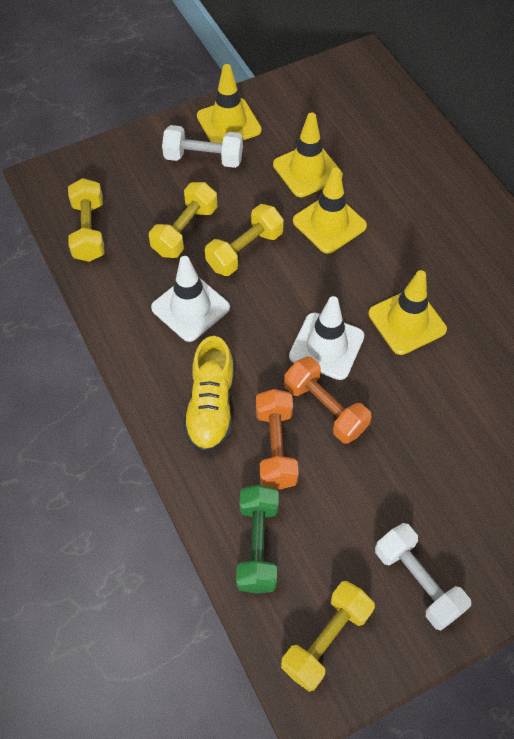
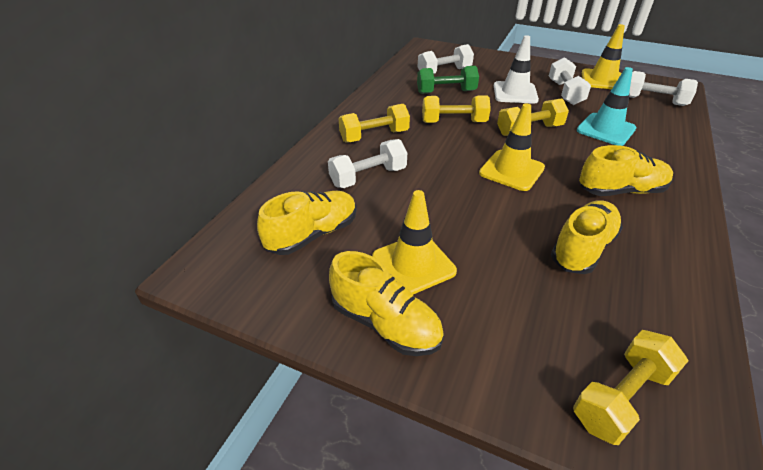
orange dumbbell: 2 -> 0
turquoise traffic cone: 0 -> 1
white dumbbell: 2 -> 4
white traffic cone: 2 -> 1
yellow shoe: 1 -> 4
yellow traffic cone: 4 -> 3

